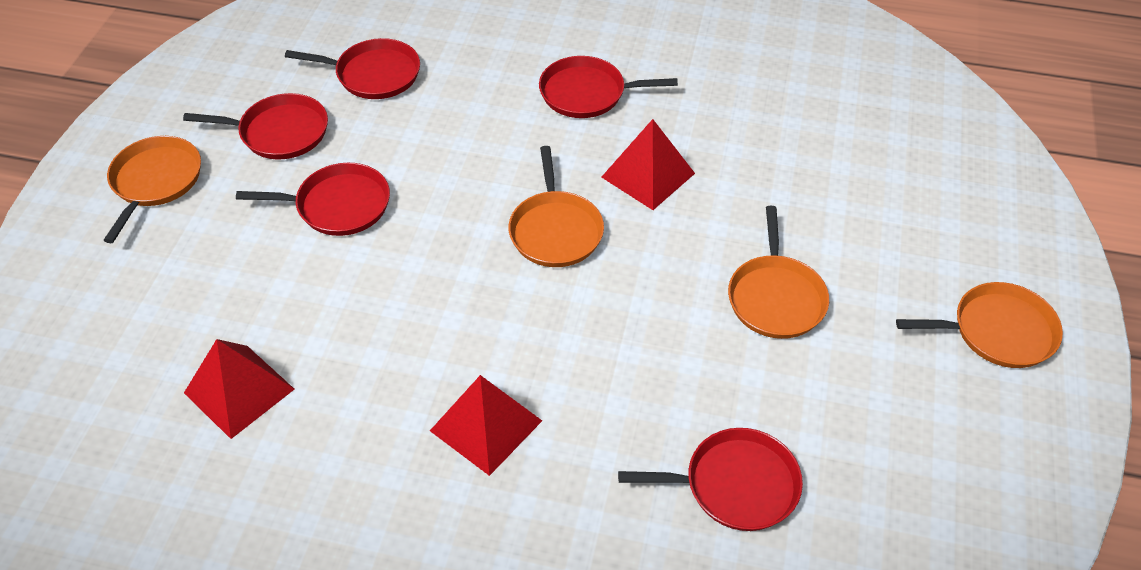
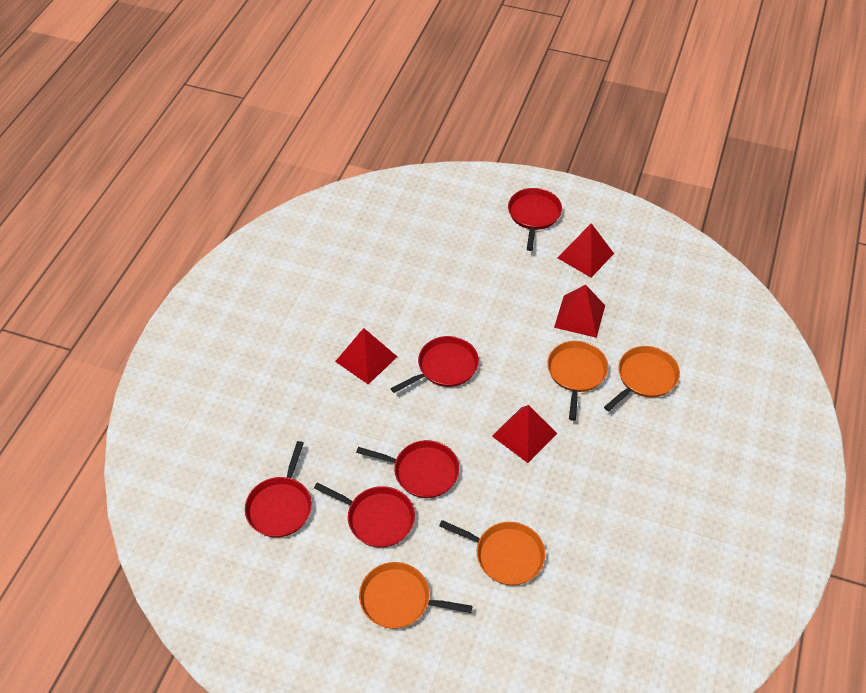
red pyramid: 3 -> 4

